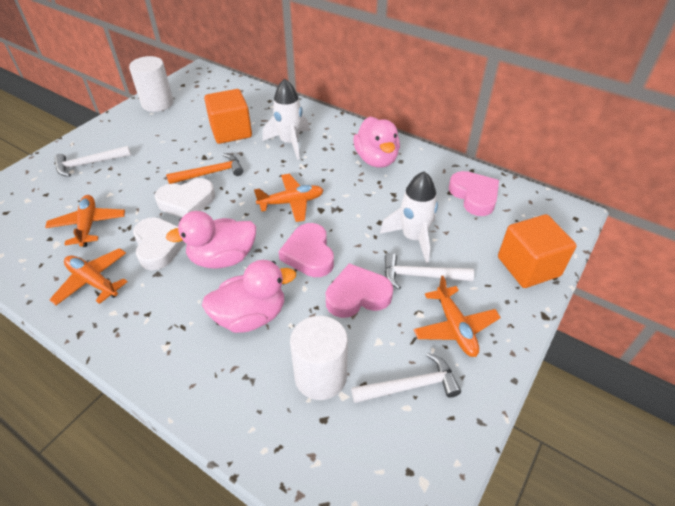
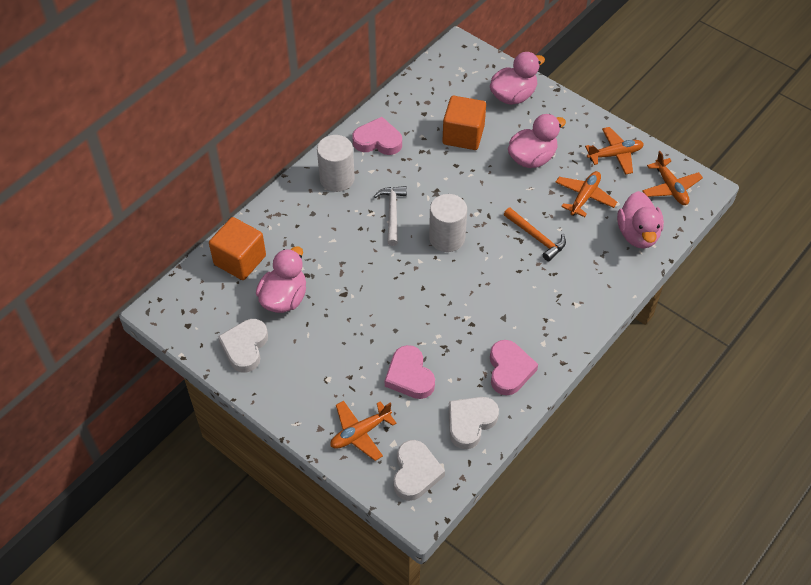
pink duck: 3 -> 4
white hammer: 3 -> 1
white heart: 2 -> 3
white rocket: 2 -> 0

